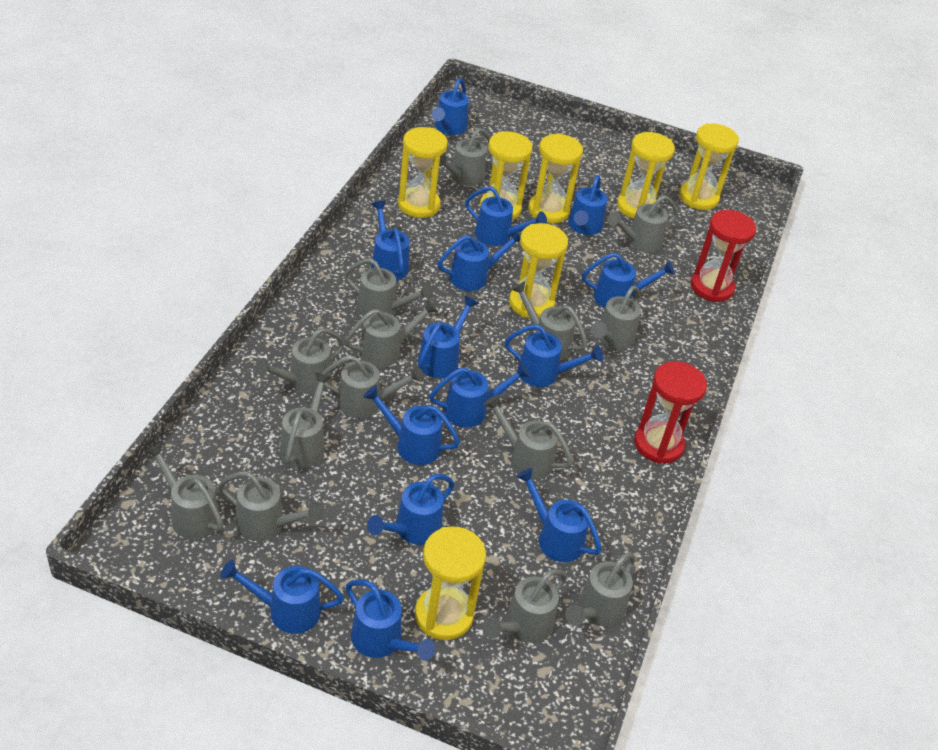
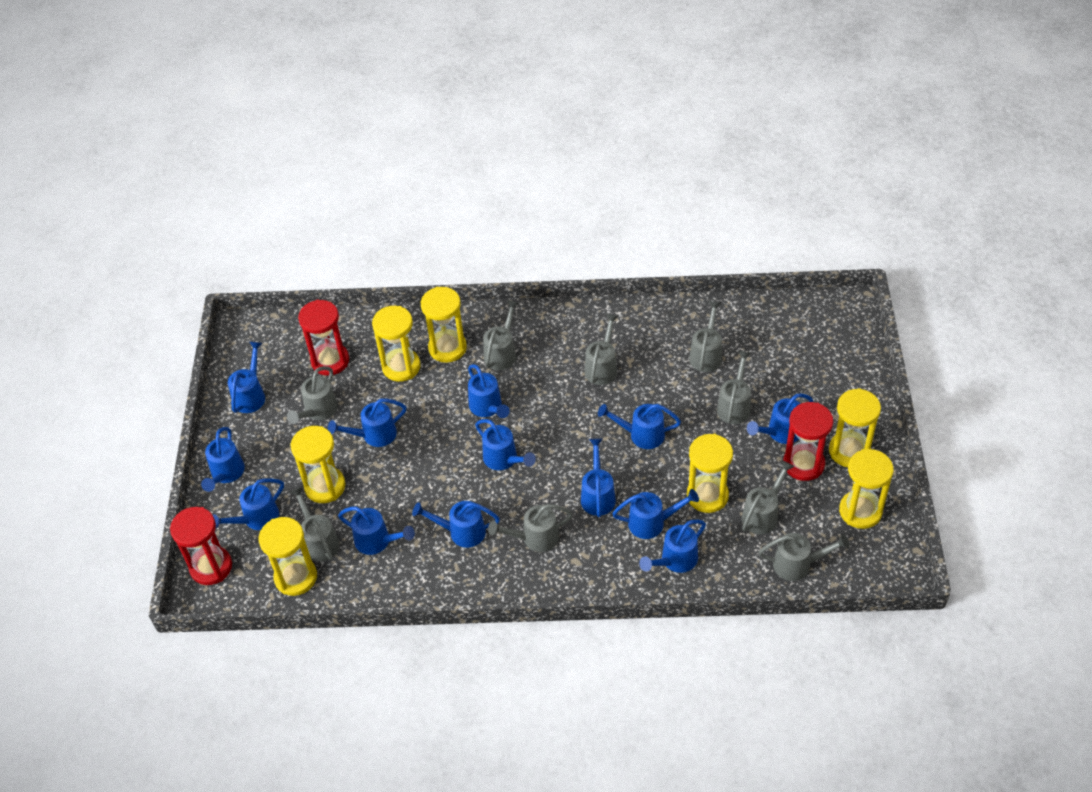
blue watering can: 14 -> 13
grey watering can: 14 -> 9
red hourglass: 2 -> 3

